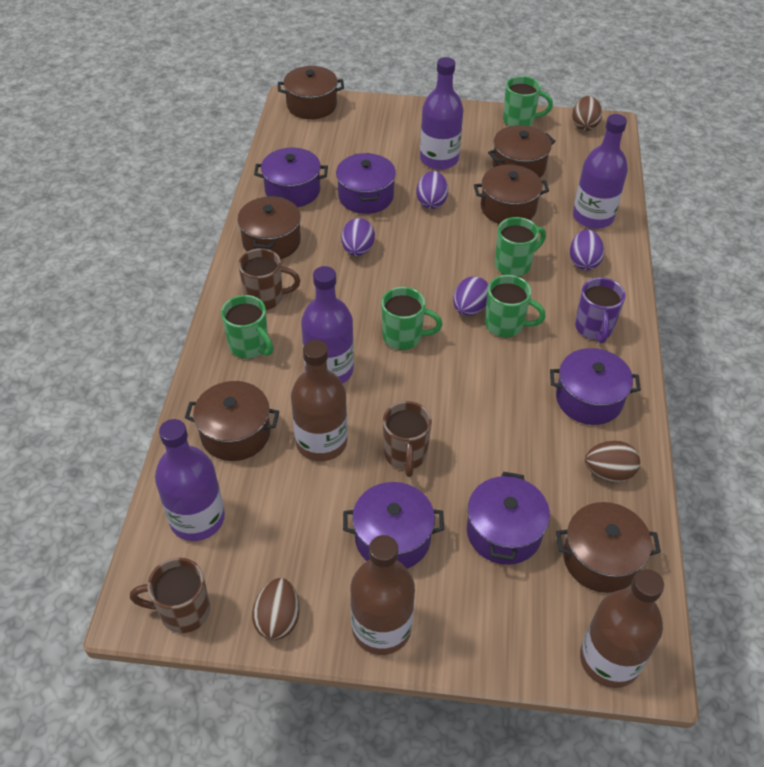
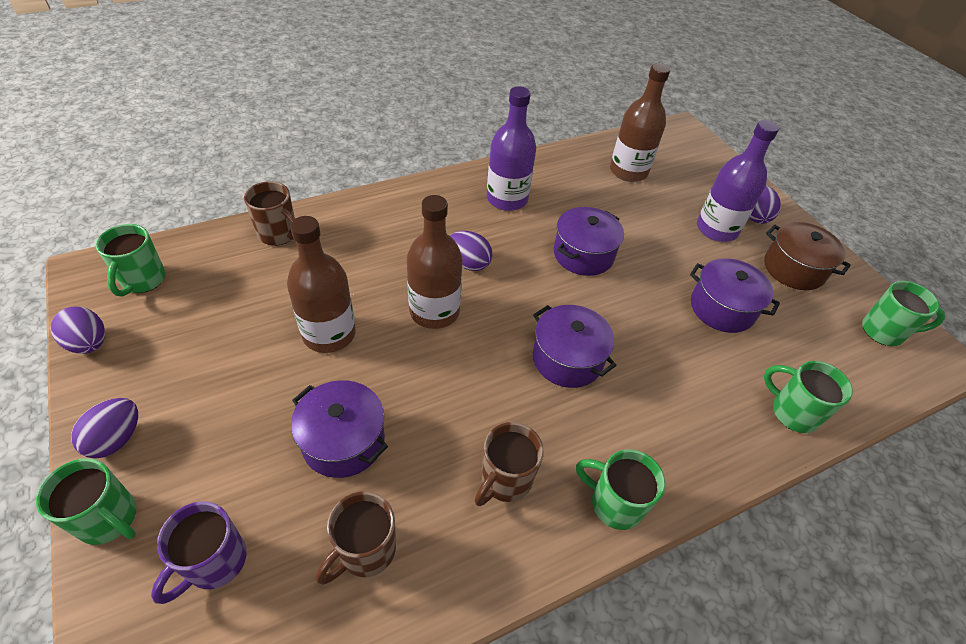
brown egg: 3 -> 0
brown pot: 6 -> 1
purple bottle: 4 -> 2
purple pot: 5 -> 4

